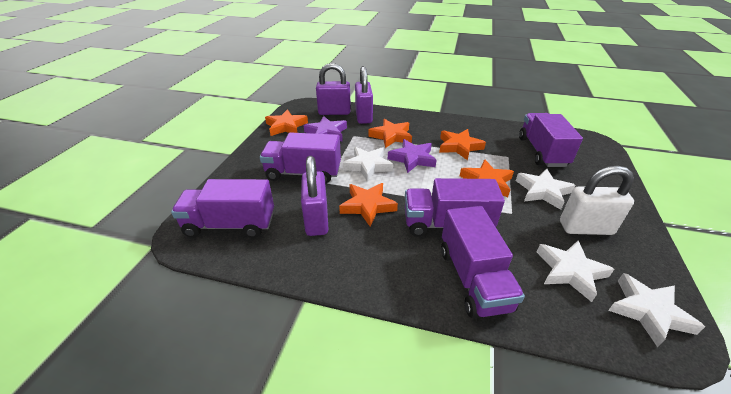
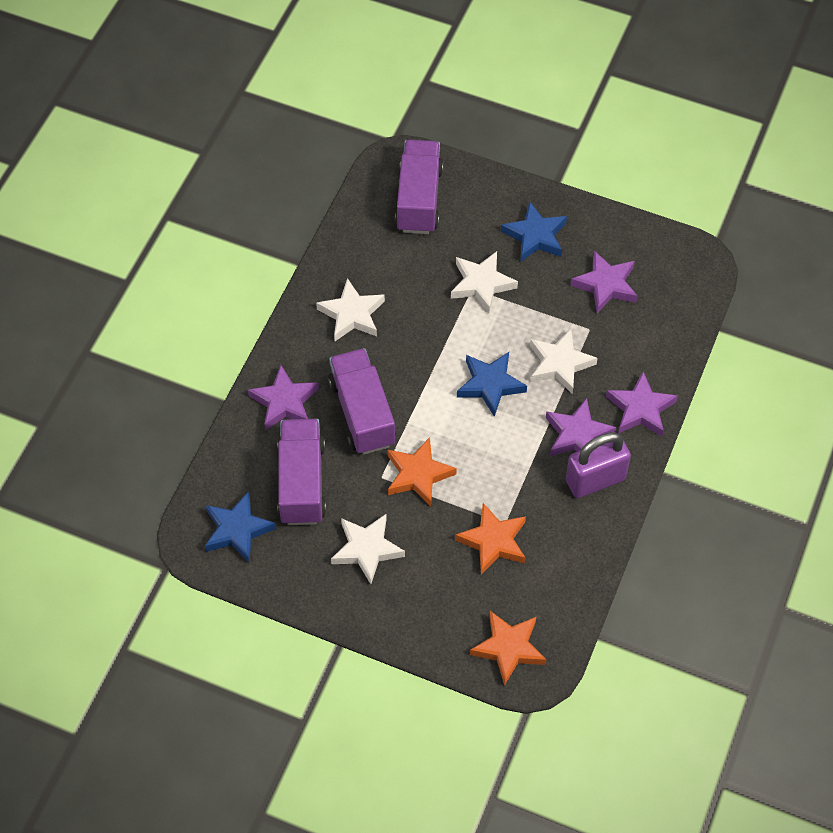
blue star: 0 -> 3
orange star: 5 -> 3
purple padlock: 3 -> 1
purple star: 2 -> 4
purple truck: 5 -> 3
white padlock: 1 -> 0

